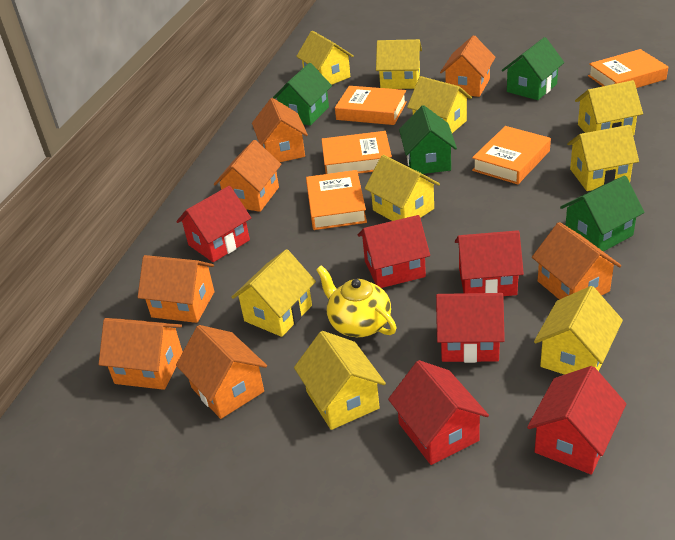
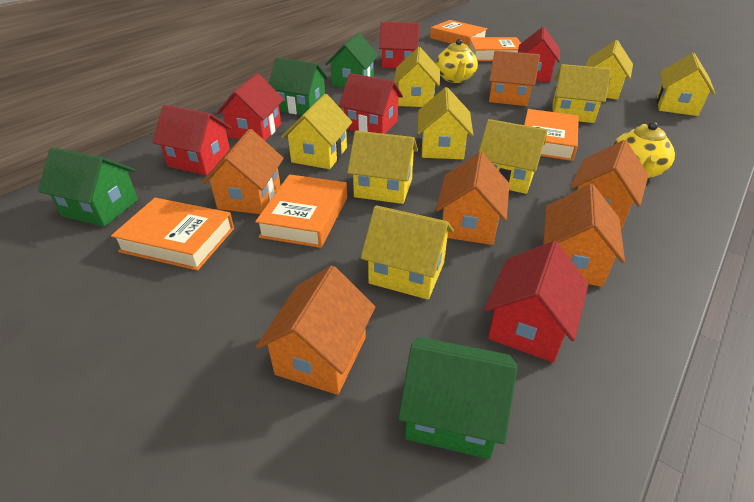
orange house: 7 -> 6
yellow teapot: 1 -> 2

